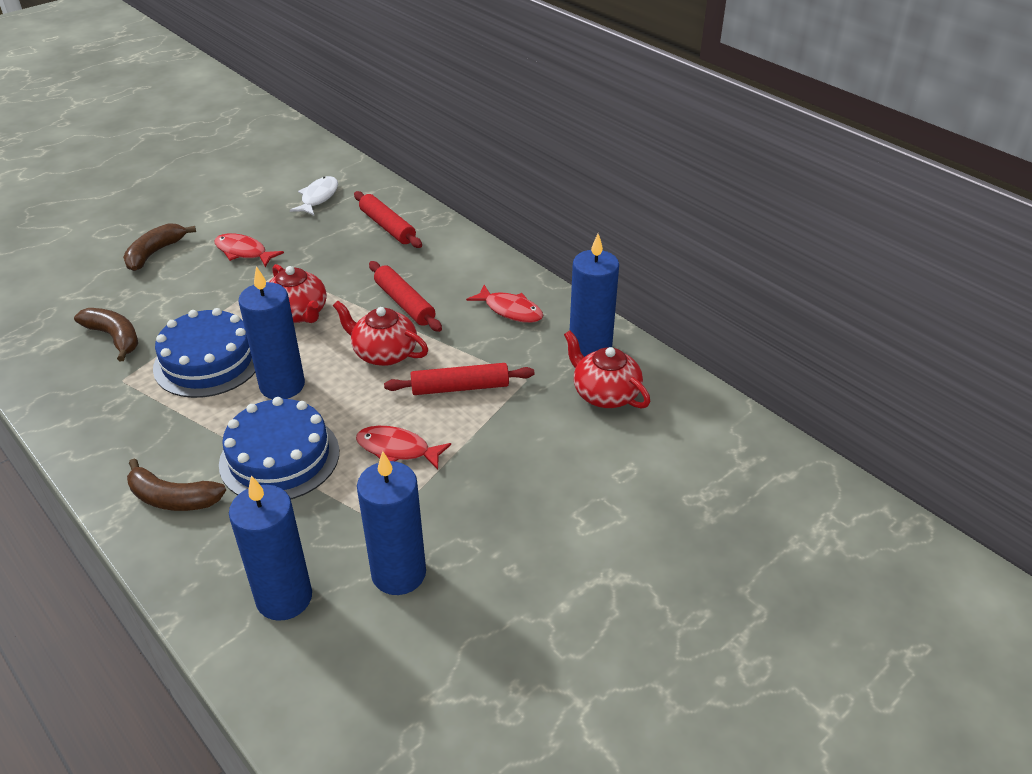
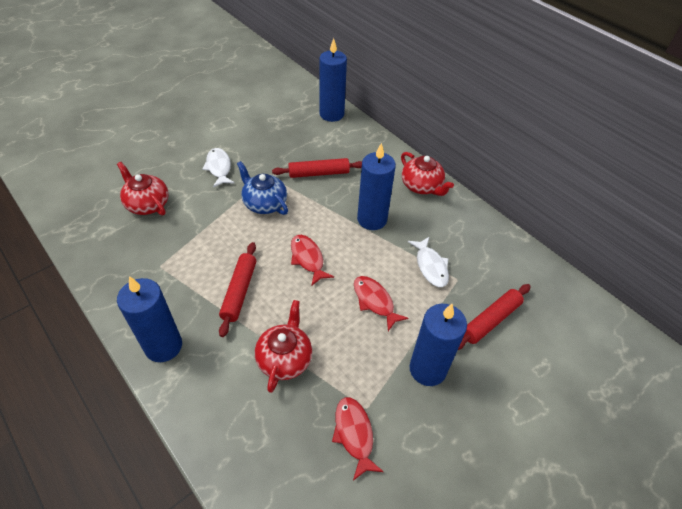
blue cake: 2 -> 0
blue teapot: 0 -> 1
brown banana: 3 -> 0
white fish: 1 -> 2

